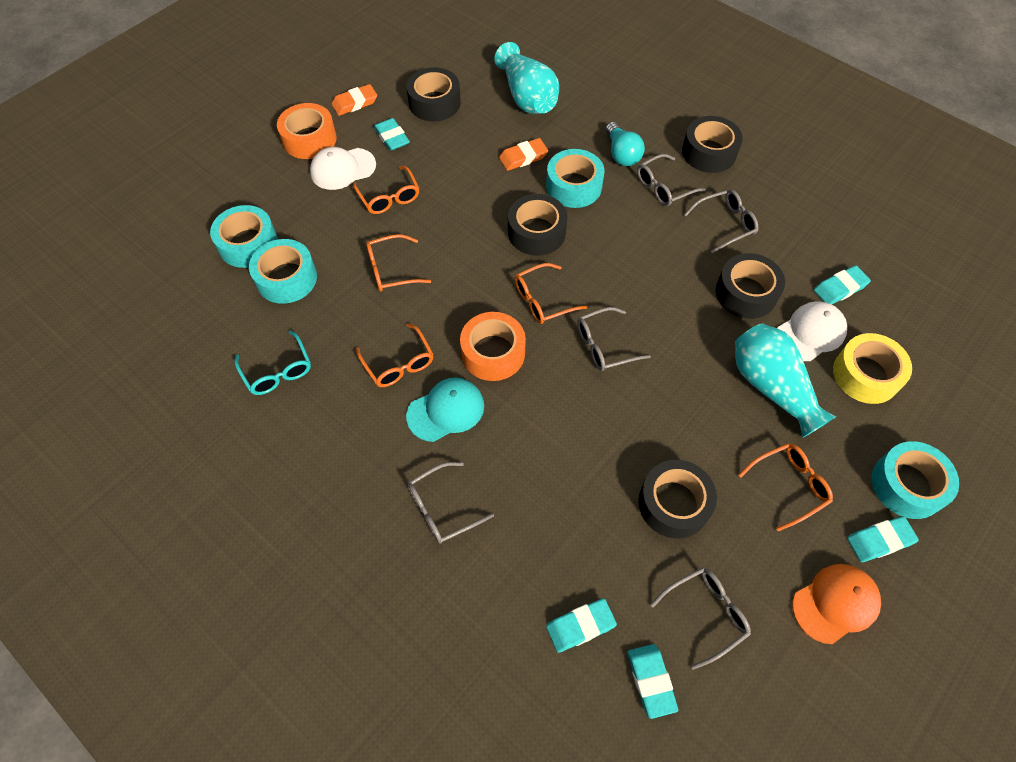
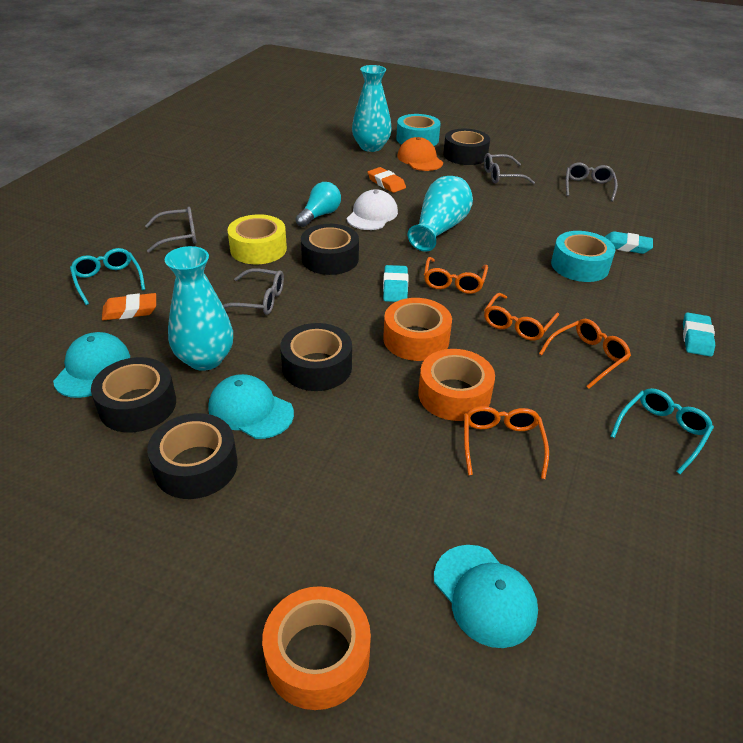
grey glasses: 5 -> 4
orange glasses: 5 -> 4
orange tape: 2 -> 3
turquoise cap: 1 -> 3
turquoise eraser: 5 -> 3
turquoise glasses: 1 -> 2
turquoise tape: 4 -> 2
turquoise vase: 2 -> 3
white cap: 2 -> 1

